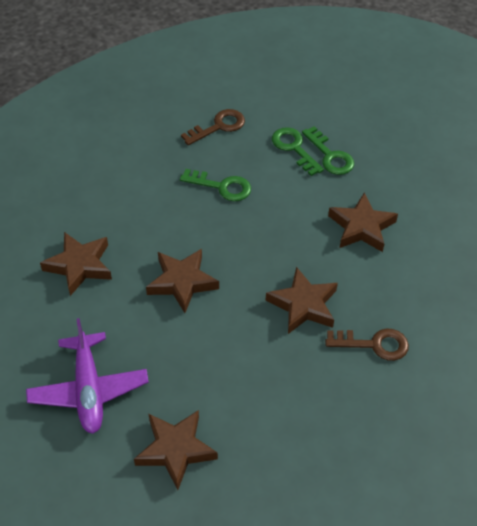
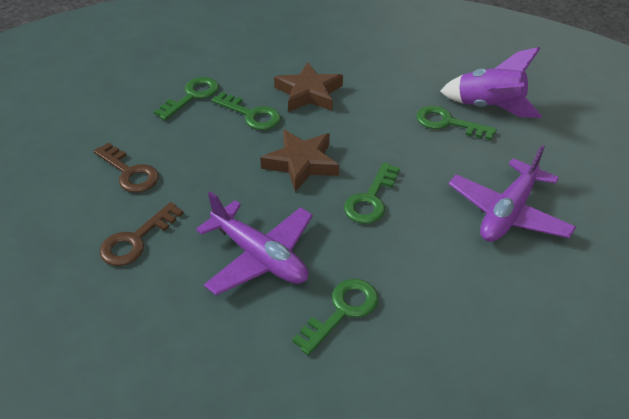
brown star: 5 -> 2
green key: 3 -> 5
purple plane: 1 -> 2
purple rocket: 0 -> 1

